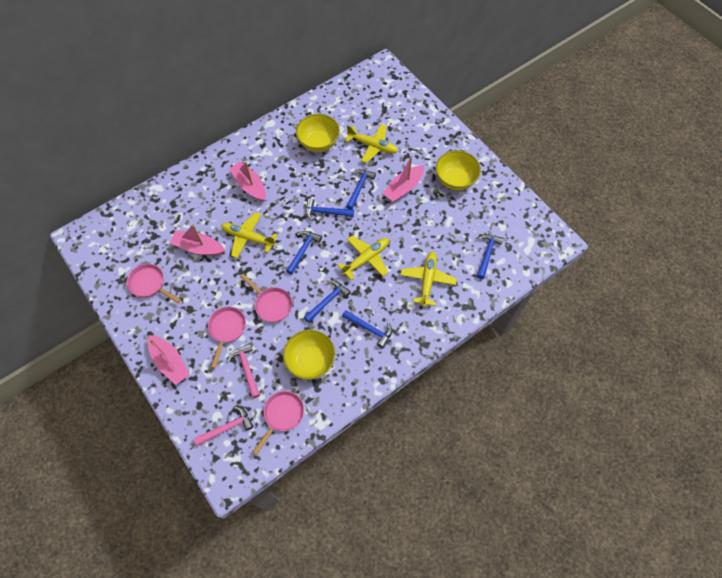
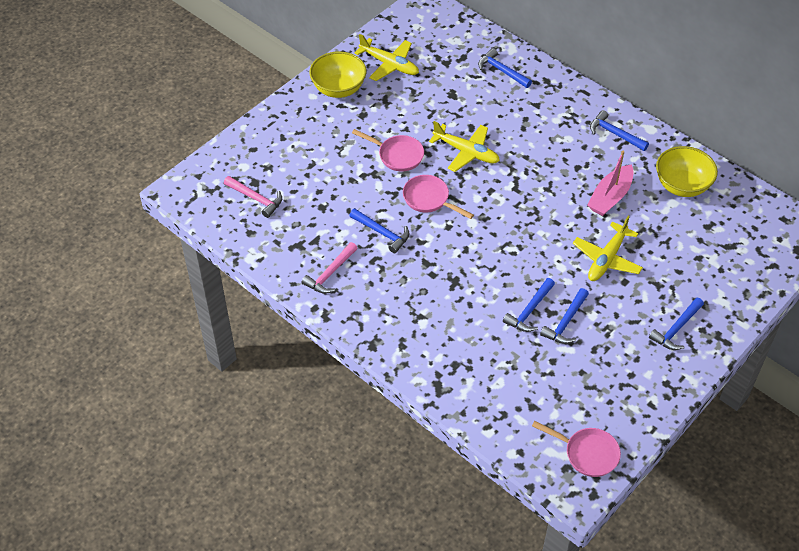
pink boat: 4 -> 1
pink pan: 4 -> 3
yellow bowl: 3 -> 2
yellow plane: 4 -> 3

